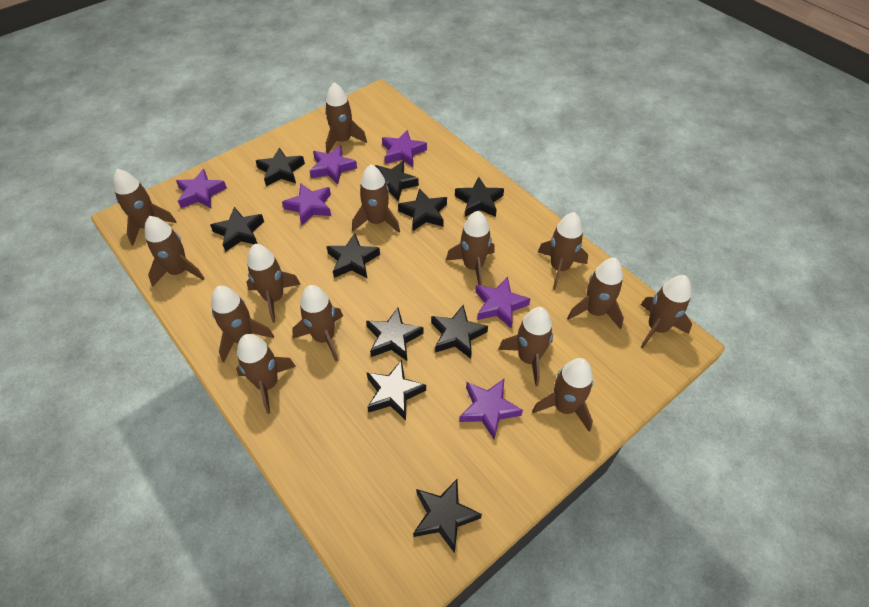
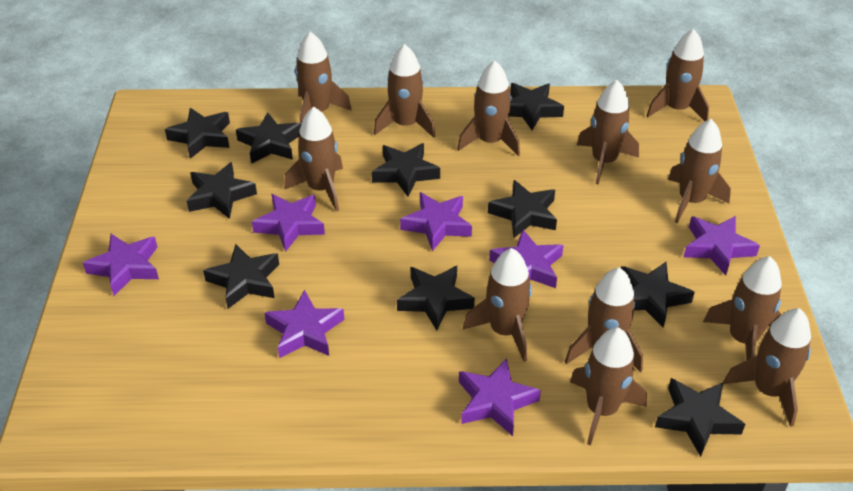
brown rocket: 14 -> 12
purple star: 6 -> 7

